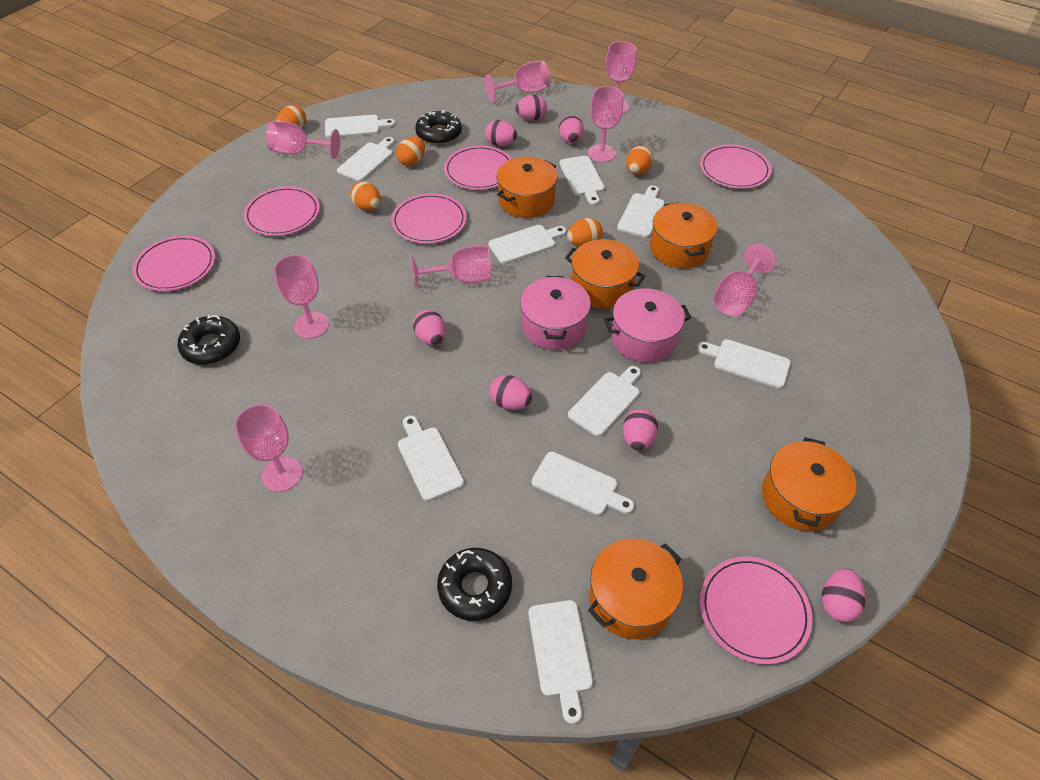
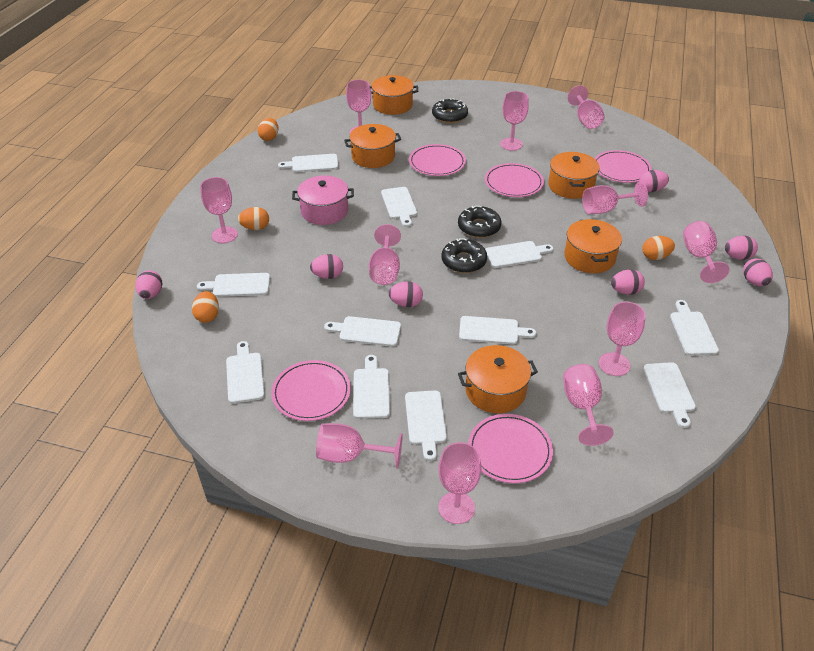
orange egg: 5 -> 4
pink goblet: 8 -> 11
pink plate: 6 -> 5
pink pot: 2 -> 1
white cutting board: 10 -> 11

